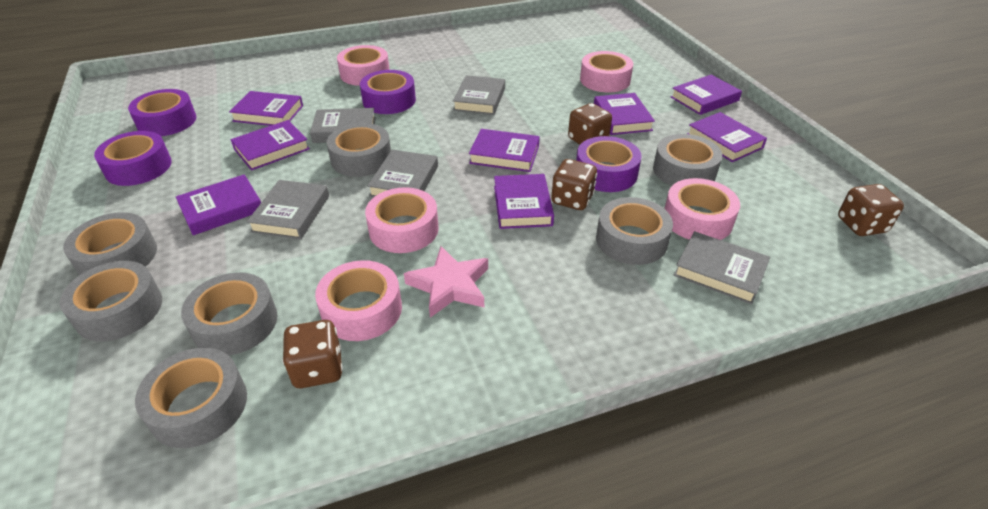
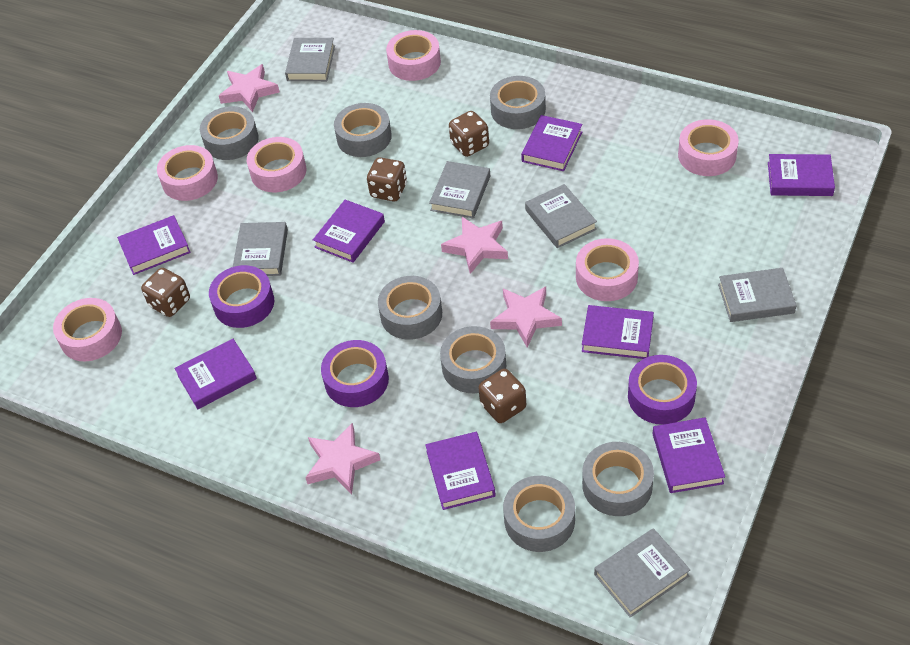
grey book: 5 -> 6
pink star: 1 -> 4
pink tape: 5 -> 6
purple tape: 4 -> 3

